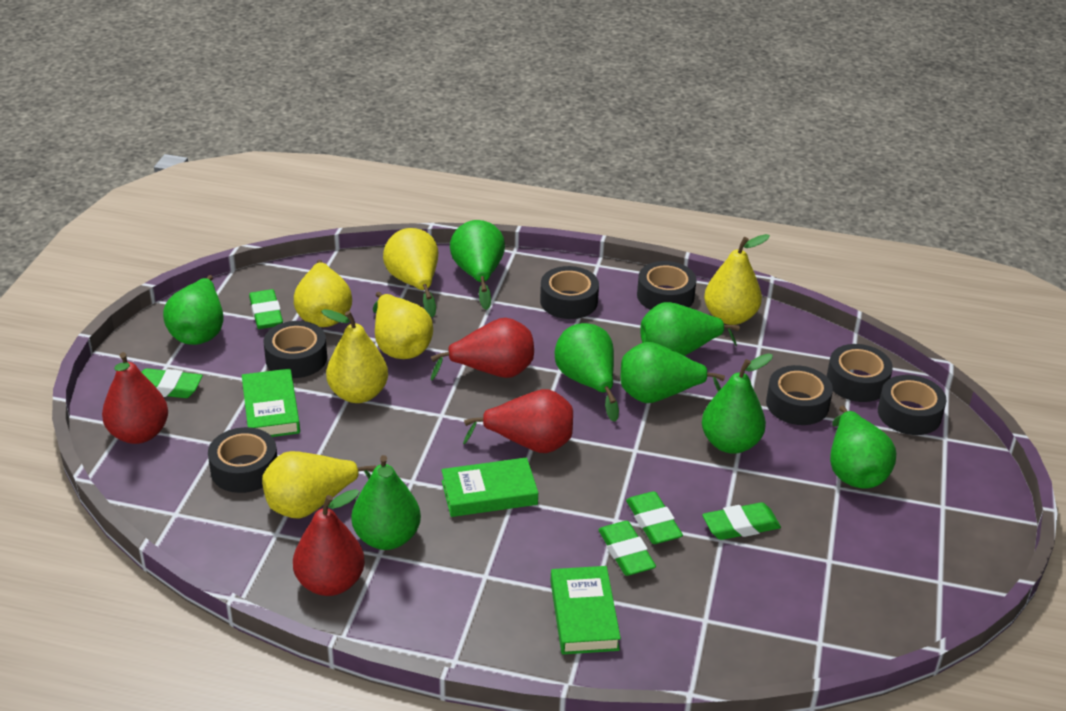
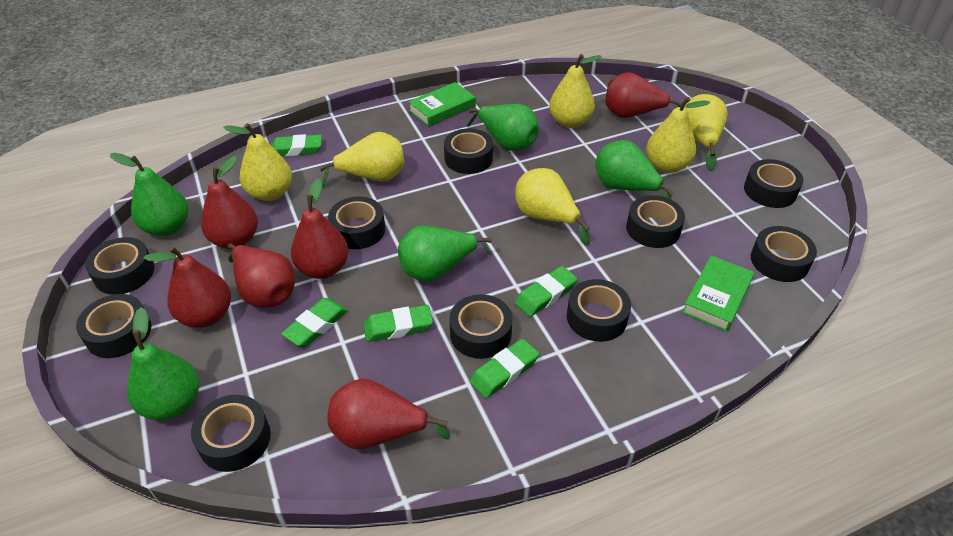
black tape: 7 -> 10
green book: 3 -> 2
green pear: 8 -> 5
red pear: 4 -> 6

